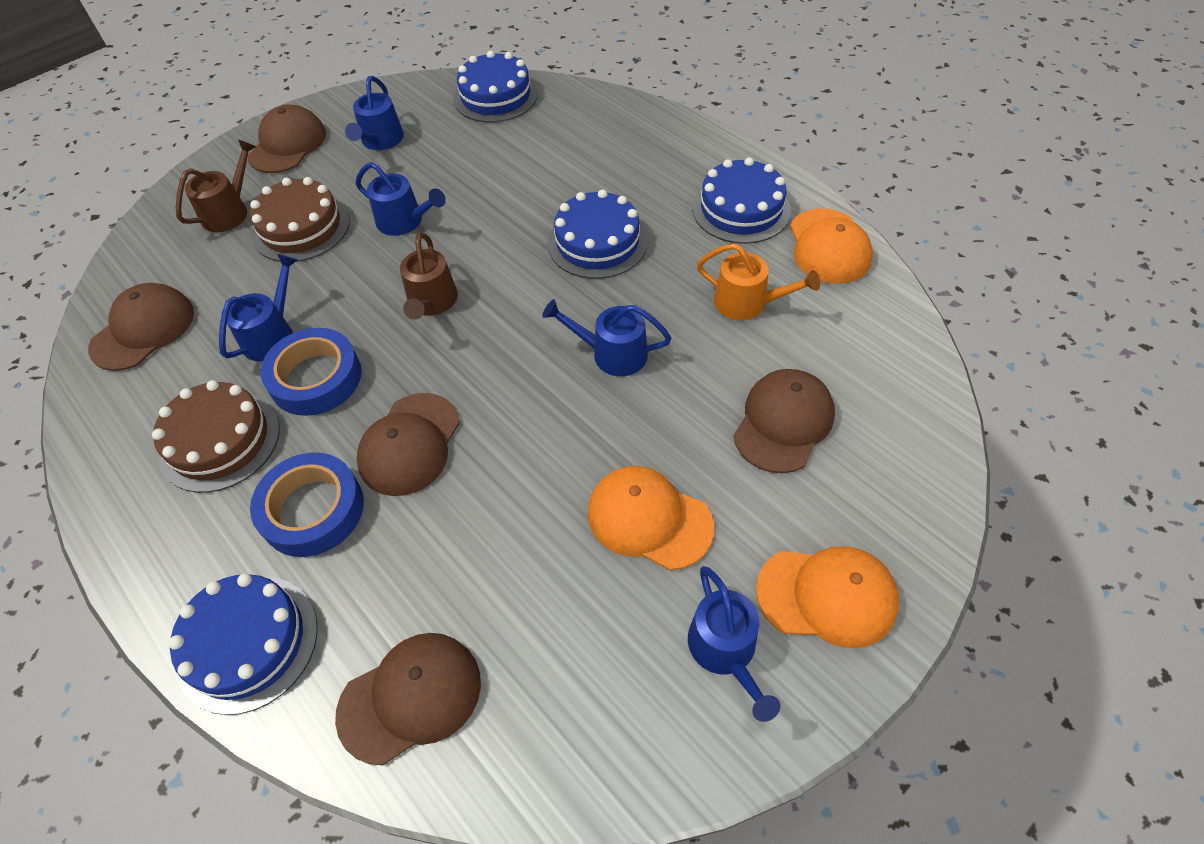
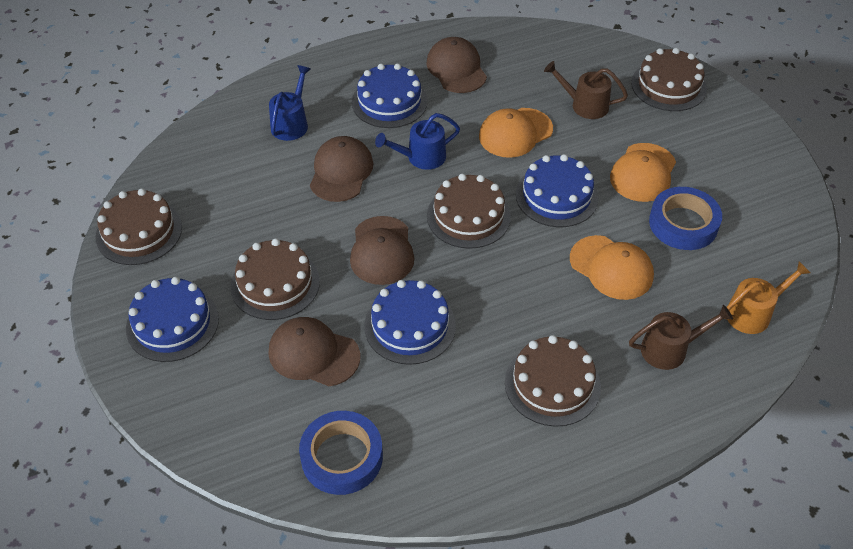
blue watering can: 5 -> 2
brown cake: 2 -> 5
brown cap: 5 -> 4

